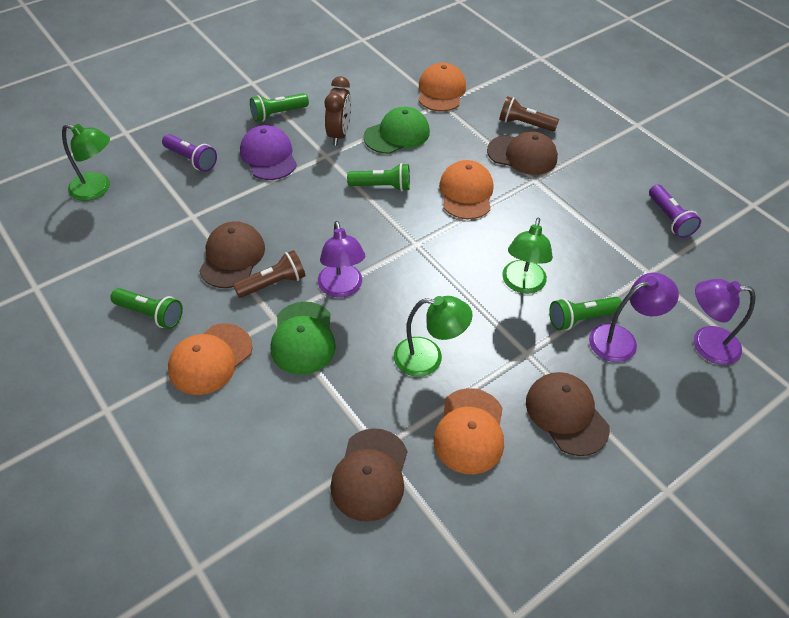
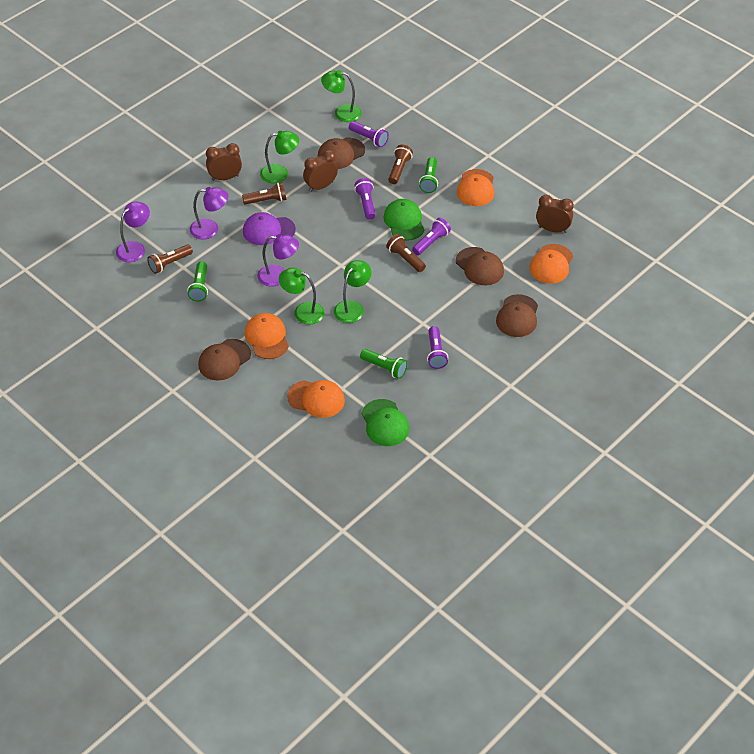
brown clock: 1 -> 3
brown flashlight: 2 -> 4
green flashlight: 4 -> 3
green lamp: 3 -> 4
purple flashlight: 2 -> 4

